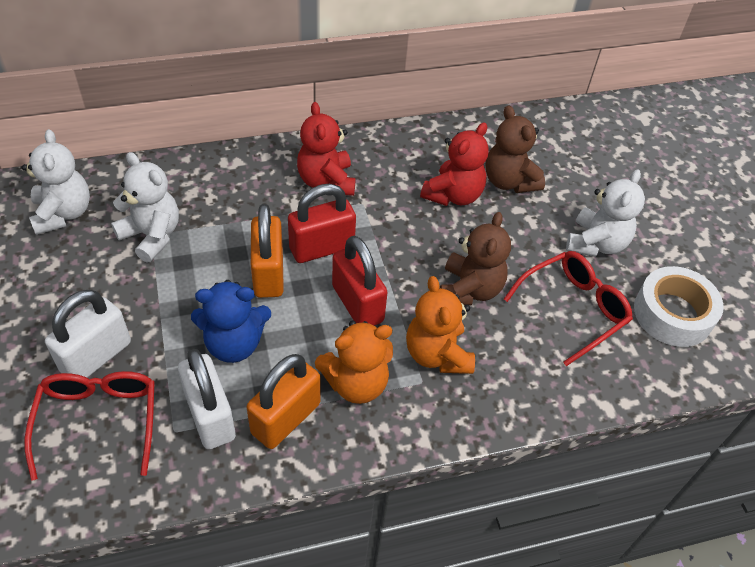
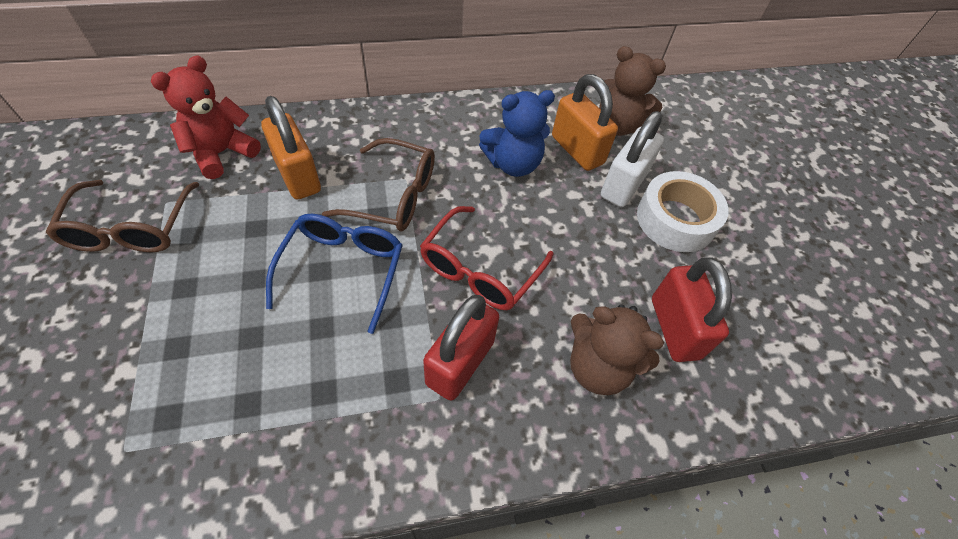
blue glasses: 0 -> 1
brown glasses: 0 -> 2
orange teddy bear: 2 -> 0
red glasses: 2 -> 1
red teddy bear: 2 -> 1
white padlock: 2 -> 1
white teddy bear: 3 -> 0

